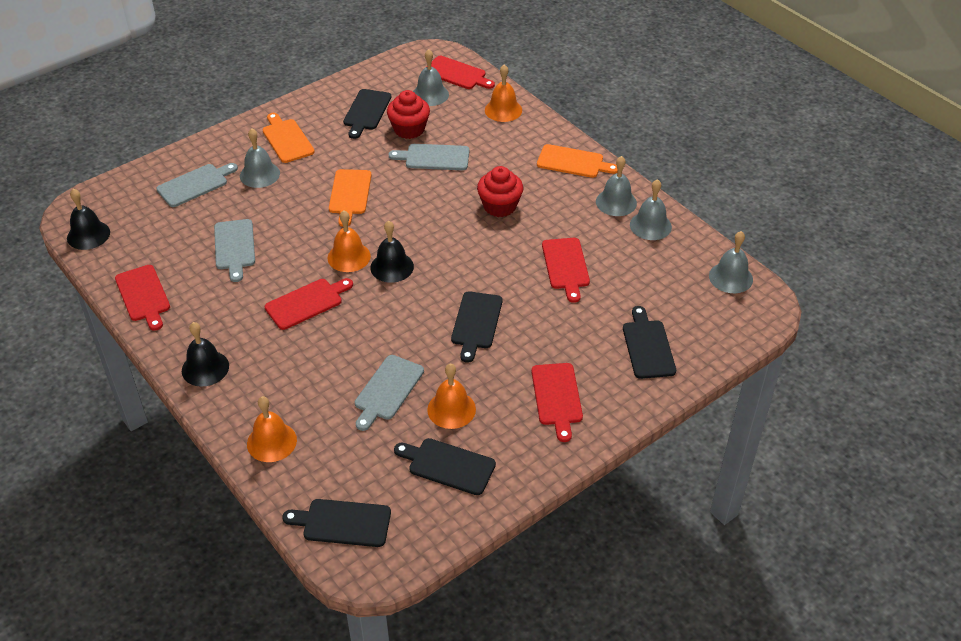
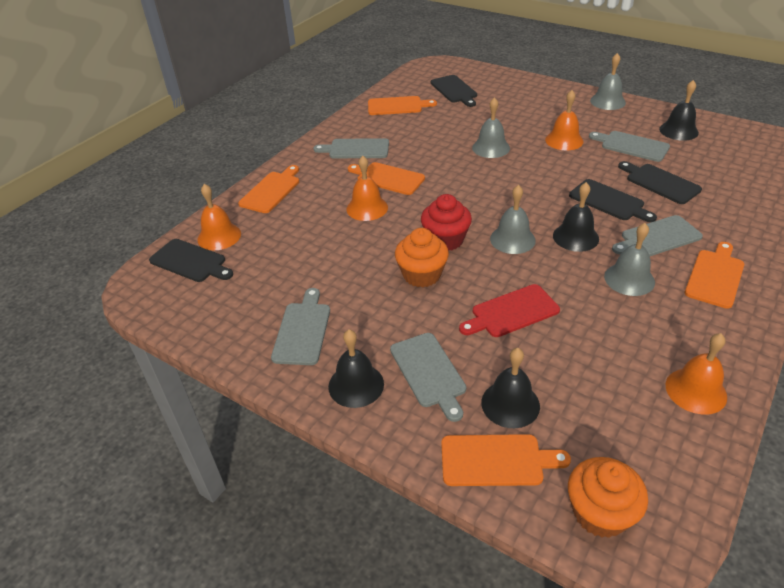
black bell: 3 -> 4
black cutting board: 5 -> 4
grey bell: 5 -> 4
grey cutting board: 4 -> 5
orange cupcake: 0 -> 2
orange cutting board: 3 -> 5
red cupcake: 2 -> 1
red cutting board: 5 -> 1

